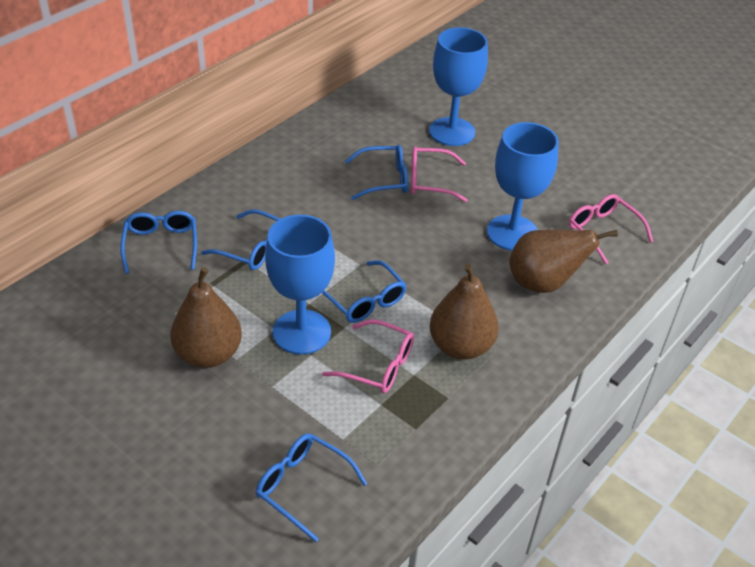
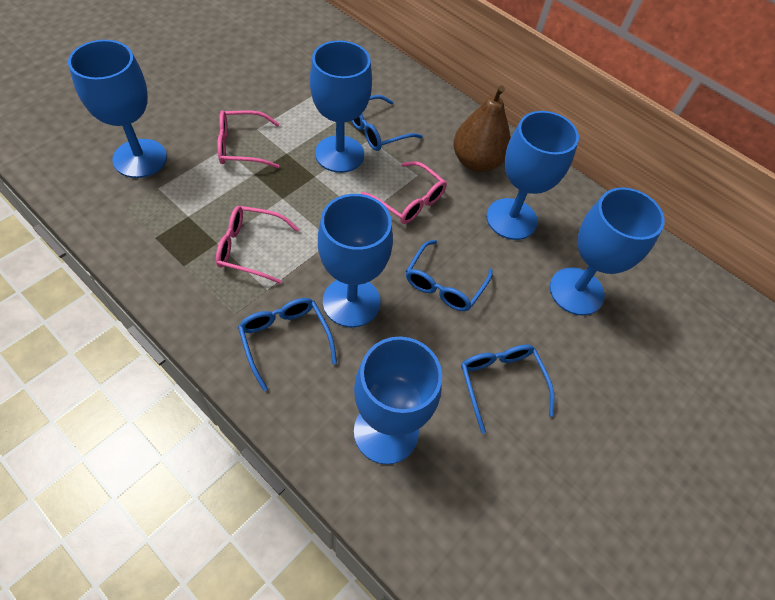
blue glasses: 5 -> 4
blue goblet: 3 -> 6
brown pear: 3 -> 1

